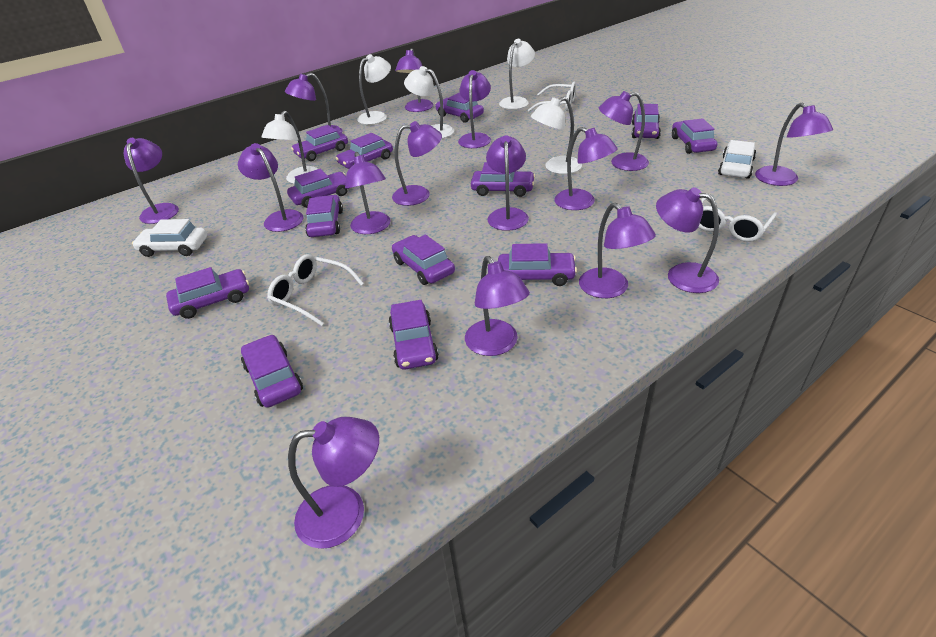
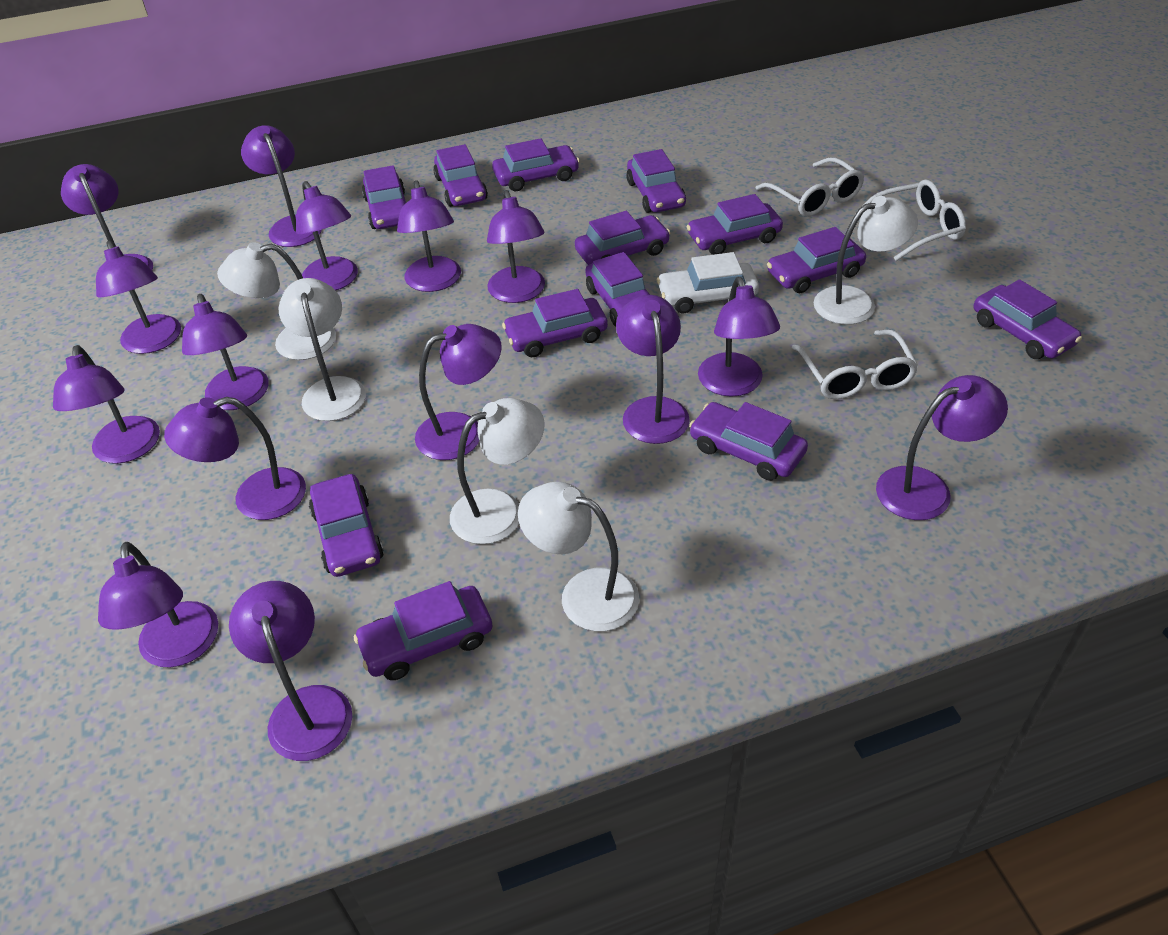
white car: 2 -> 1

